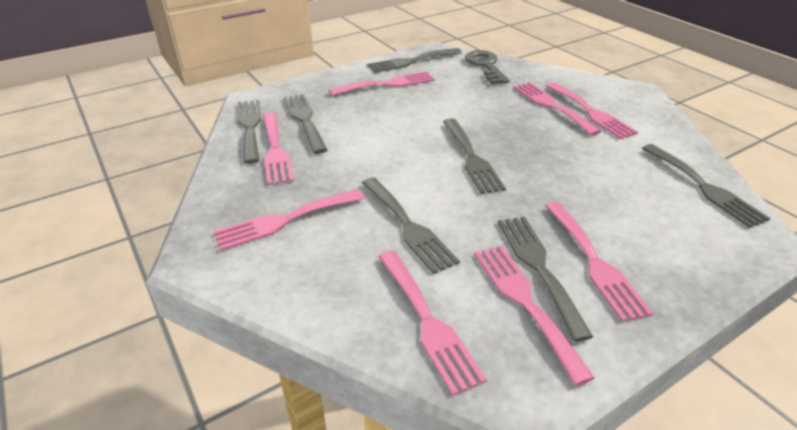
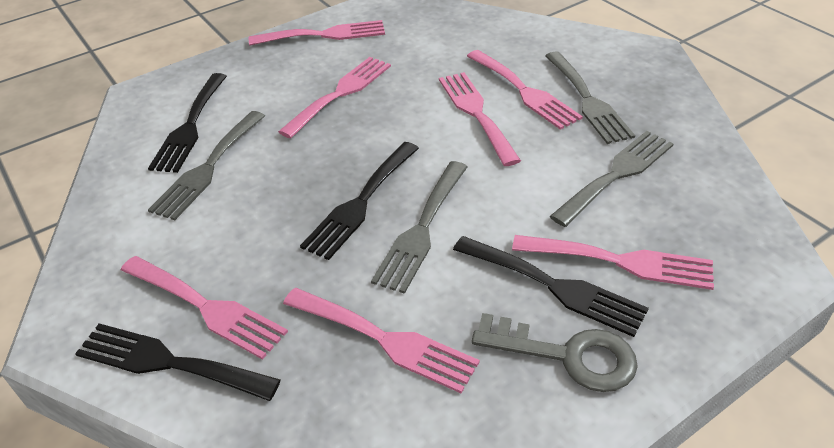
black fork: 0 -> 4
grey fork: 7 -> 4
pink fork: 8 -> 7

